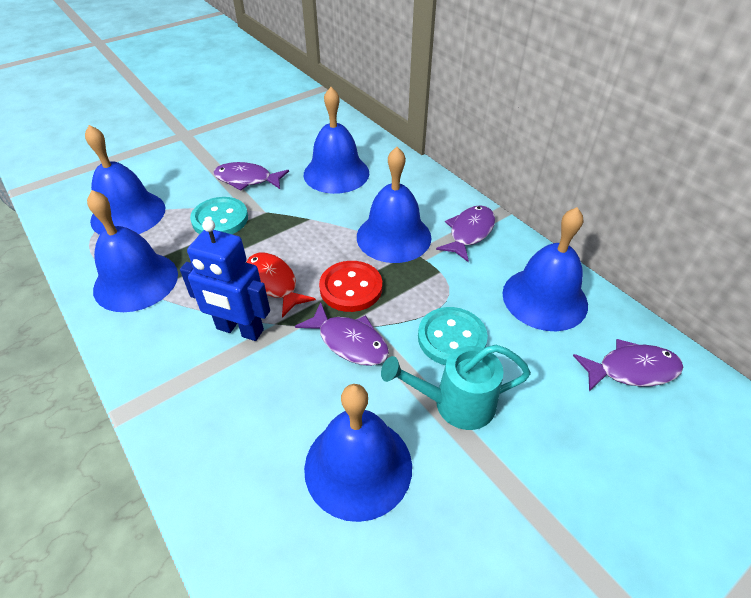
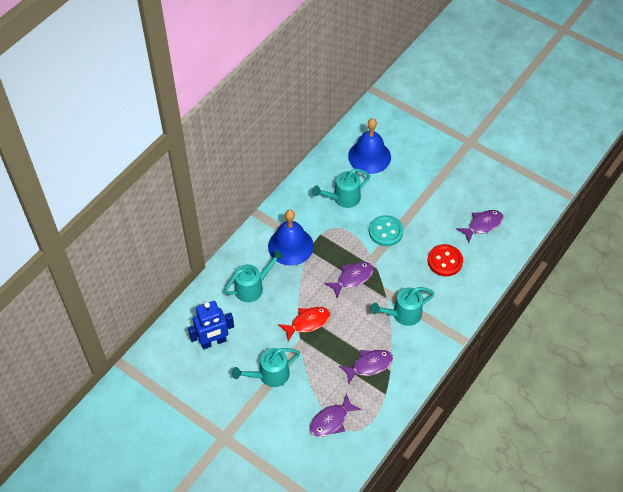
blue bell: 6 -> 2
turquoise button: 2 -> 1
turquoise watering can: 1 -> 4

